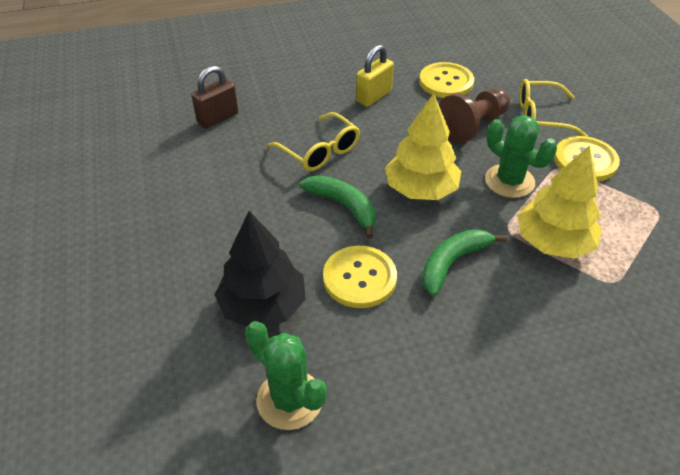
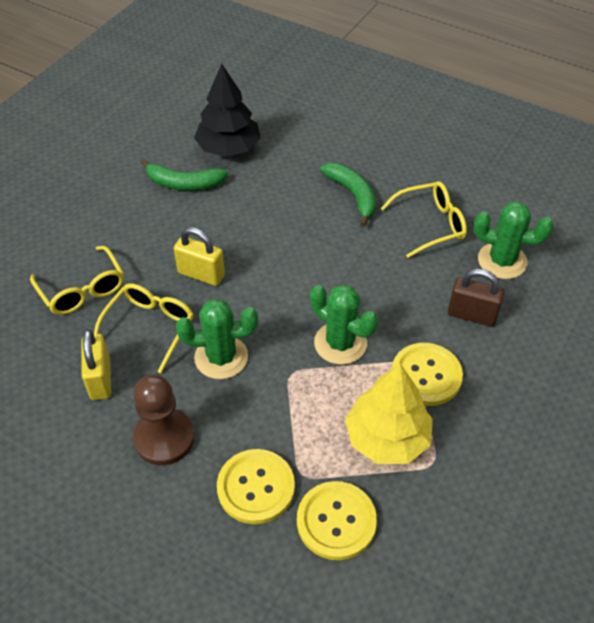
green cactus: 2 -> 3
yellow glasses: 2 -> 3
yellow padlock: 1 -> 2
yellow tree: 2 -> 1

